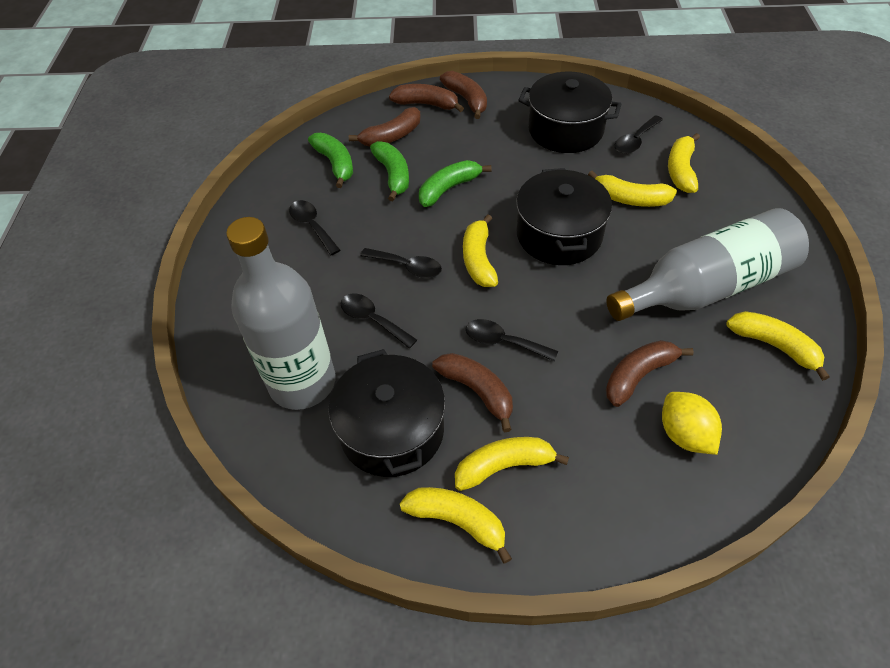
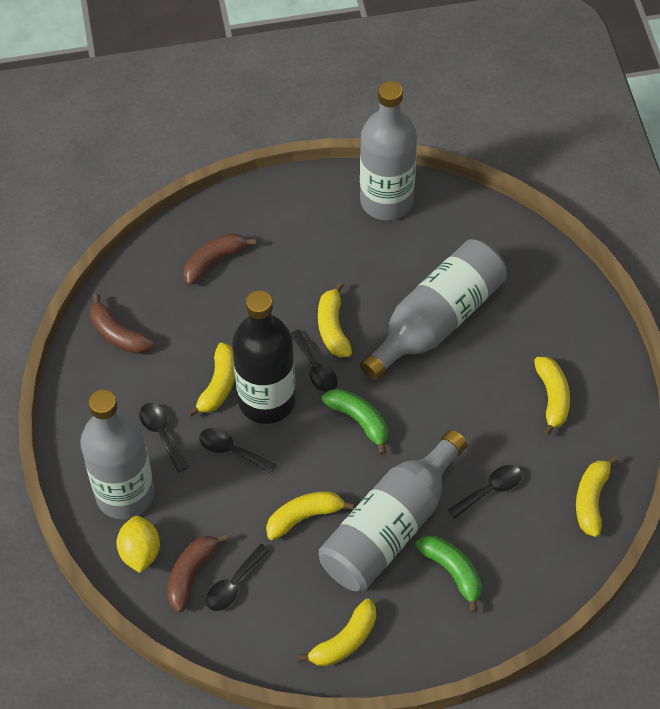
black bottle: 0 -> 1
black pot: 3 -> 0
brown banana: 5 -> 3
green banana: 3 -> 2
grey bottle: 2 -> 4

